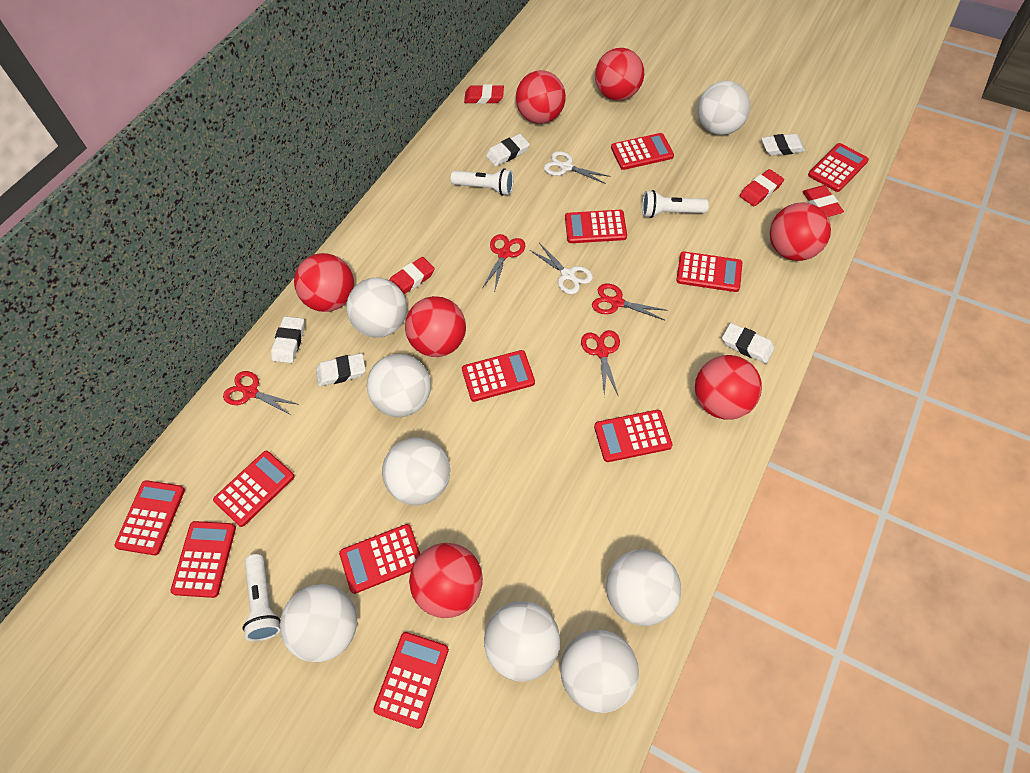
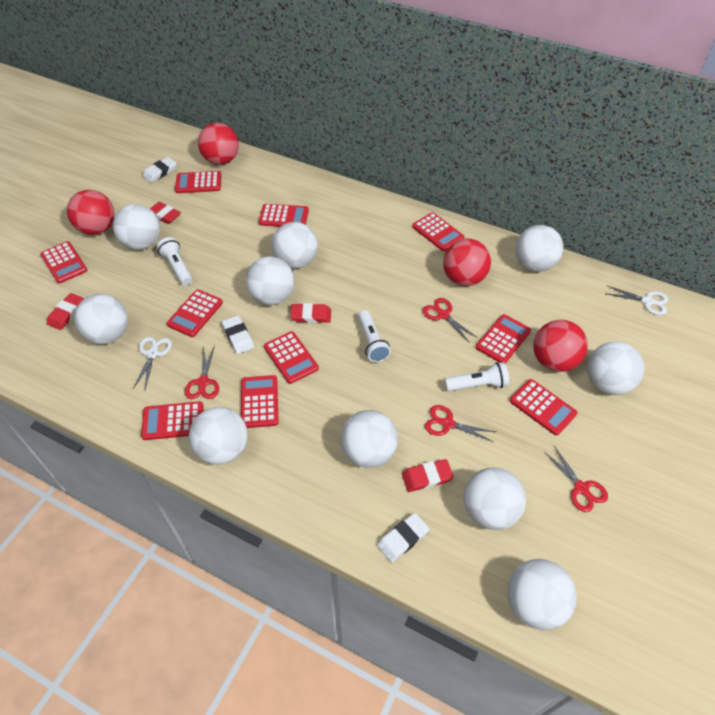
red ball: 7 -> 4
red calculator: 11 -> 10
white ball: 8 -> 10
white eraser: 5 -> 3

